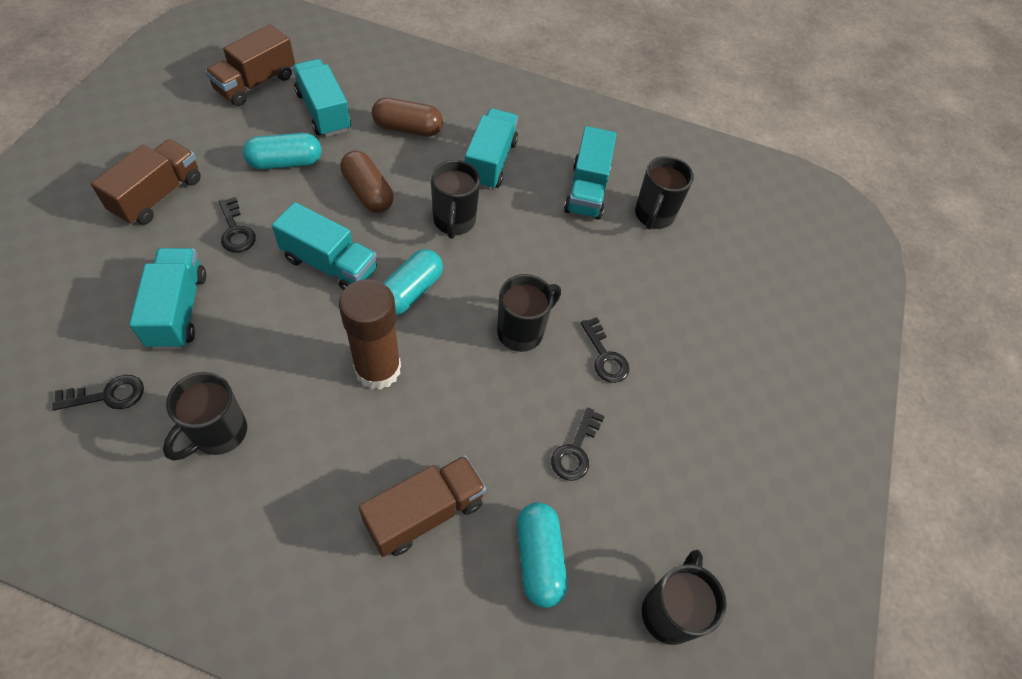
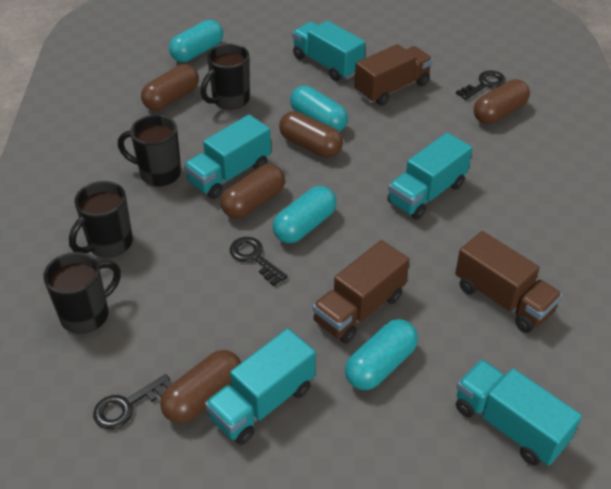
black key: 4 -> 3
black mug: 5 -> 4
brown capsule: 2 -> 5
brown glue stick: 1 -> 0
turquoise capsule: 3 -> 4

